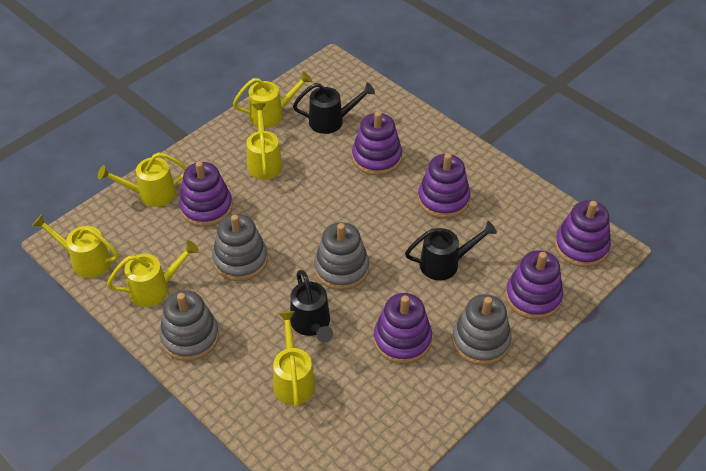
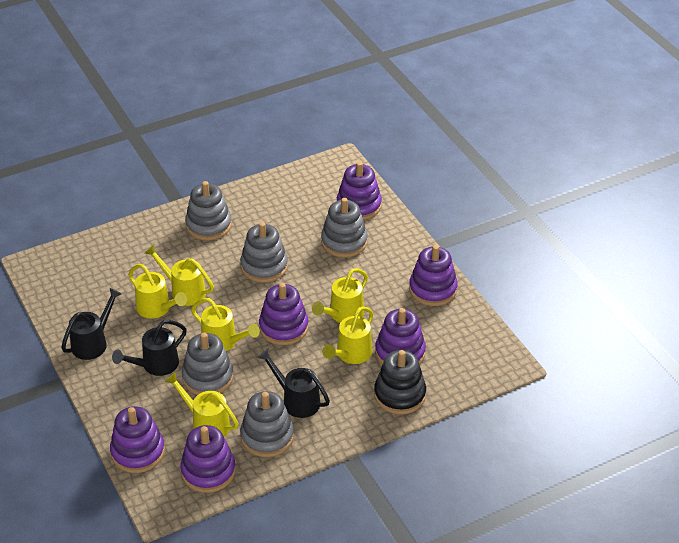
black stacking toy: 0 -> 1
grey stacking toy: 4 -> 5

